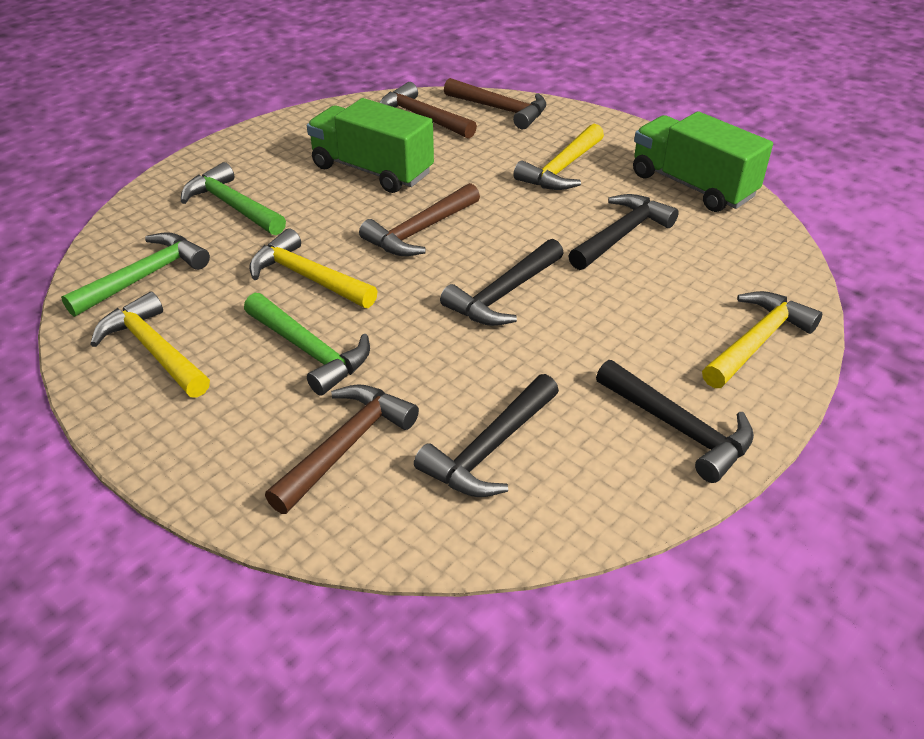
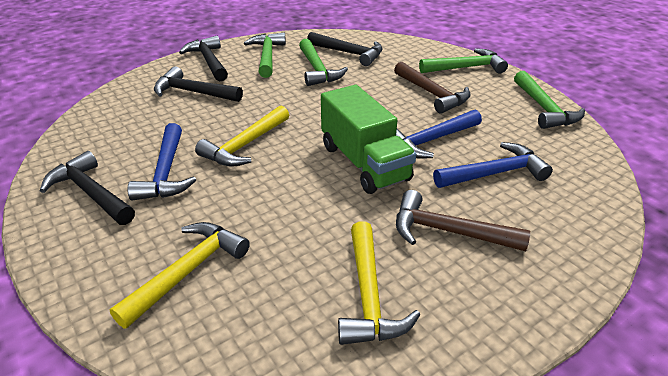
blue hammer: 0 -> 3
brown hammer: 4 -> 2
green hammer: 3 -> 4
green truck: 2 -> 1
yellow hammer: 4 -> 3

